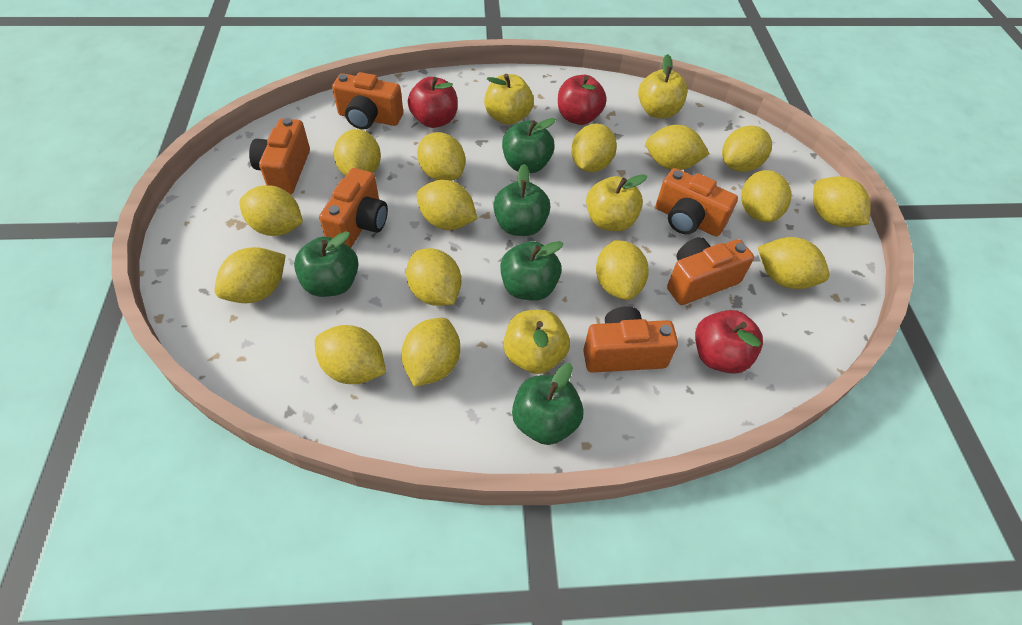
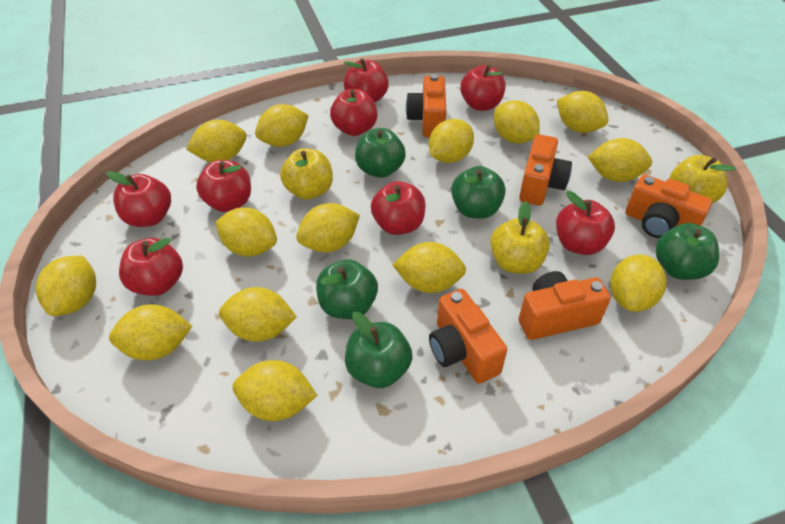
orange camera: 6 -> 5
red apple: 3 -> 8
yellow apple: 4 -> 3
yellow lemon: 15 -> 14

